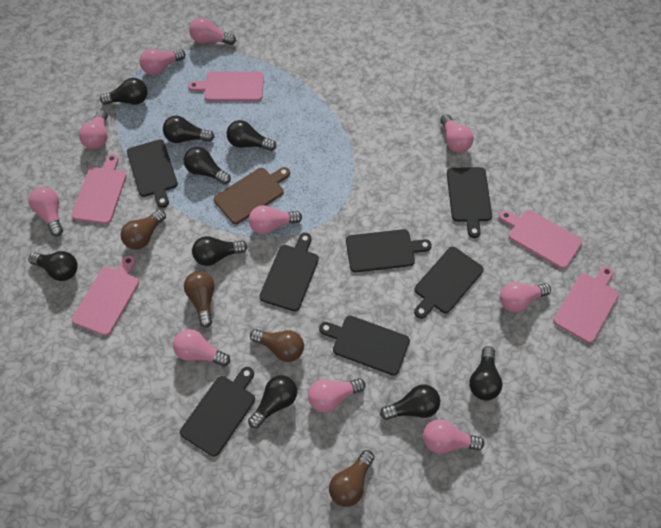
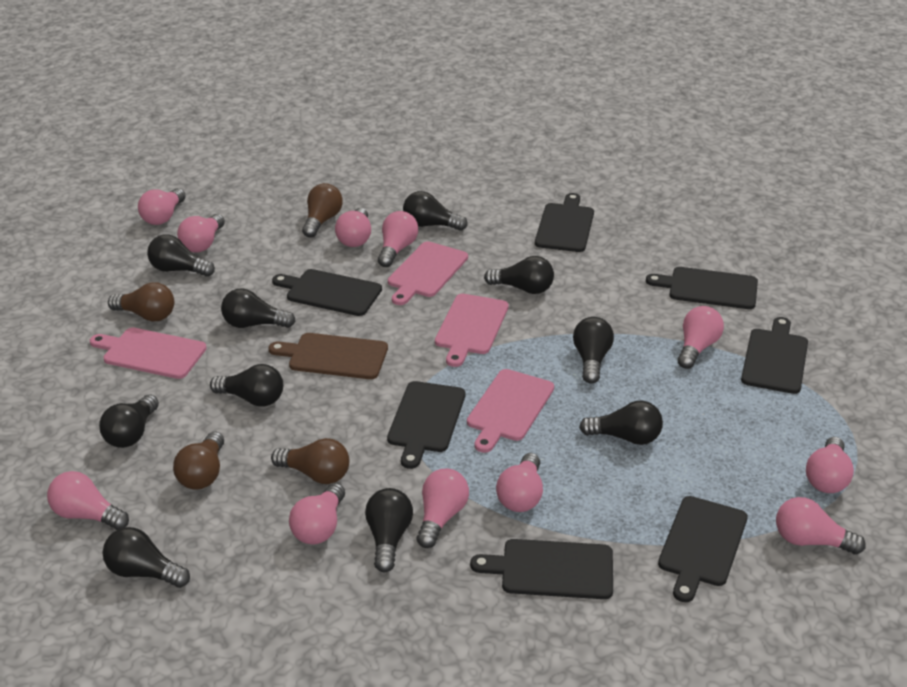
black light bulb: 9 -> 10
pink cutting board: 5 -> 4
pink light bulb: 10 -> 11

